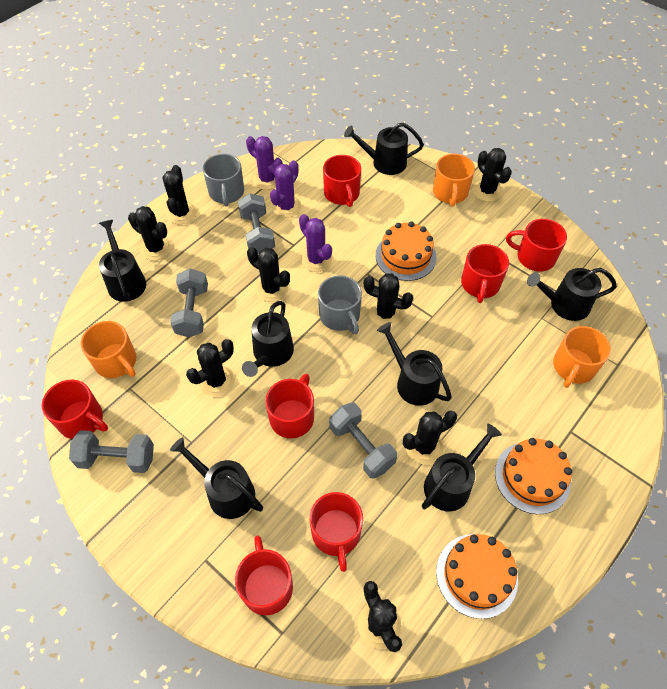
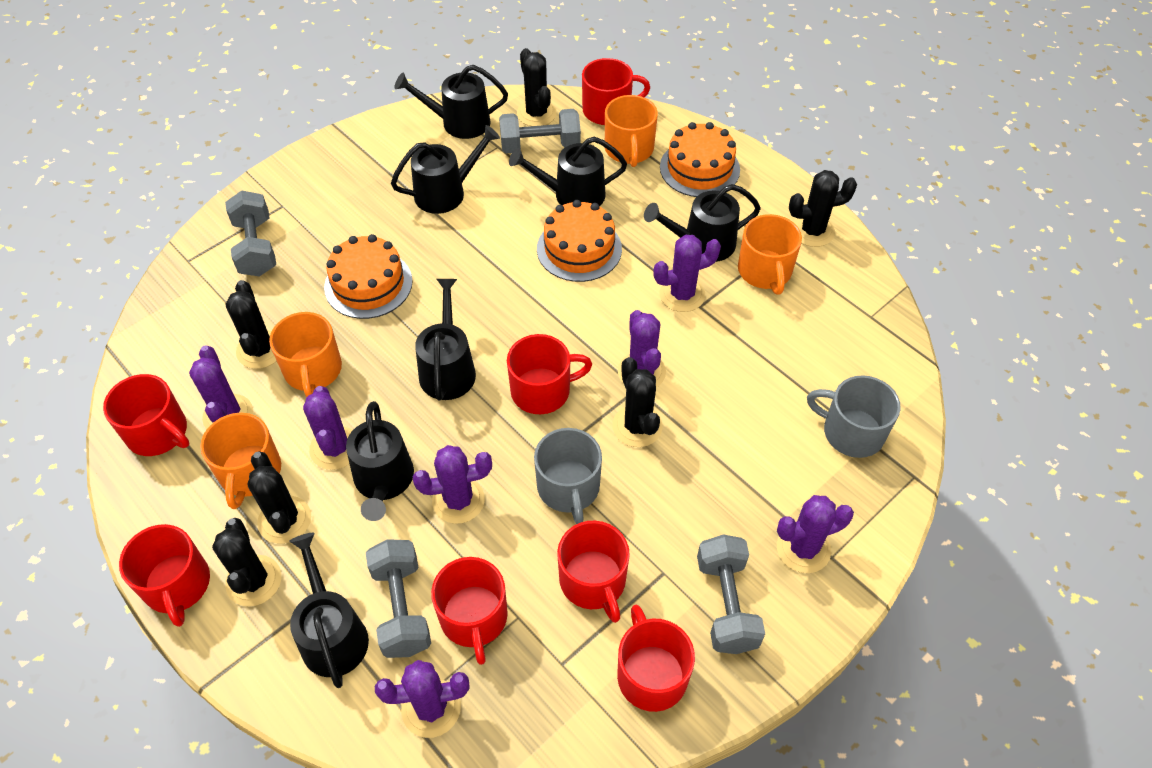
black cactus: 8 -> 6
orange mug: 3 -> 4
purple cactus: 3 -> 7

